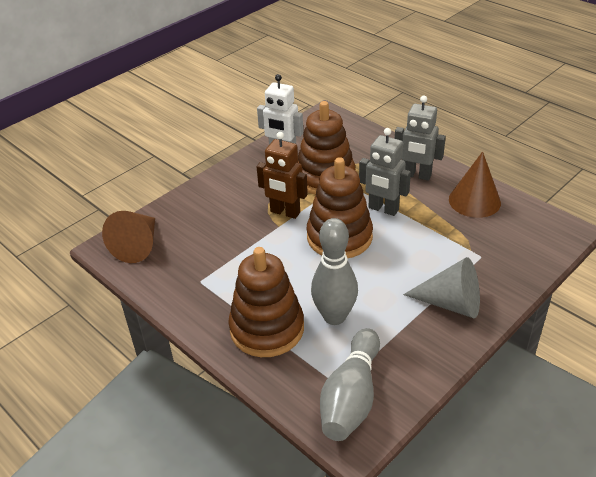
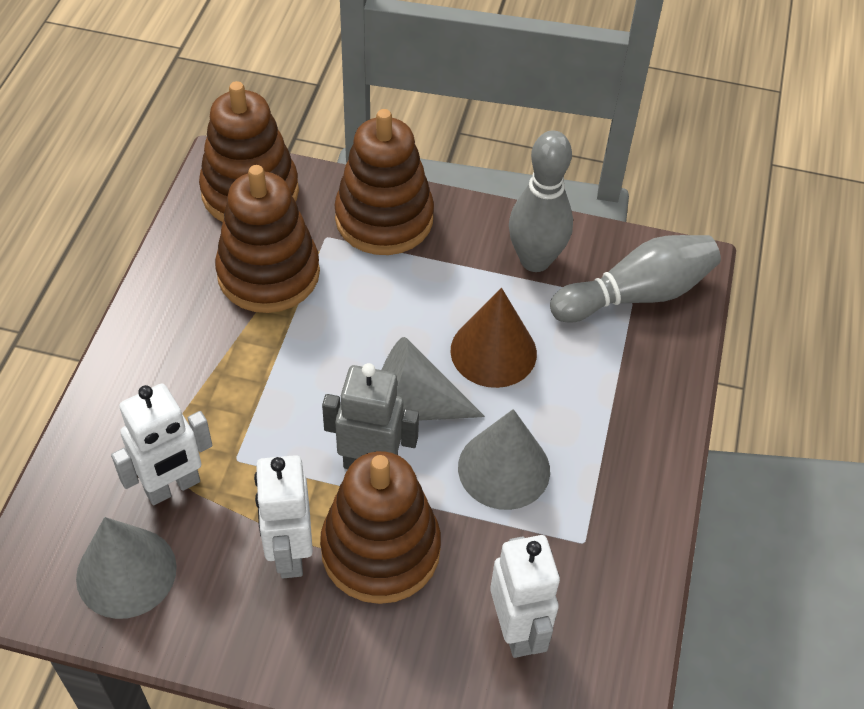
brown cone: 2 -> 1
brown robot: 1 -> 0
brown stacking toy: 3 -> 4
grey cone: 1 -> 3
grey robot: 2 -> 1
white robot: 1 -> 3

